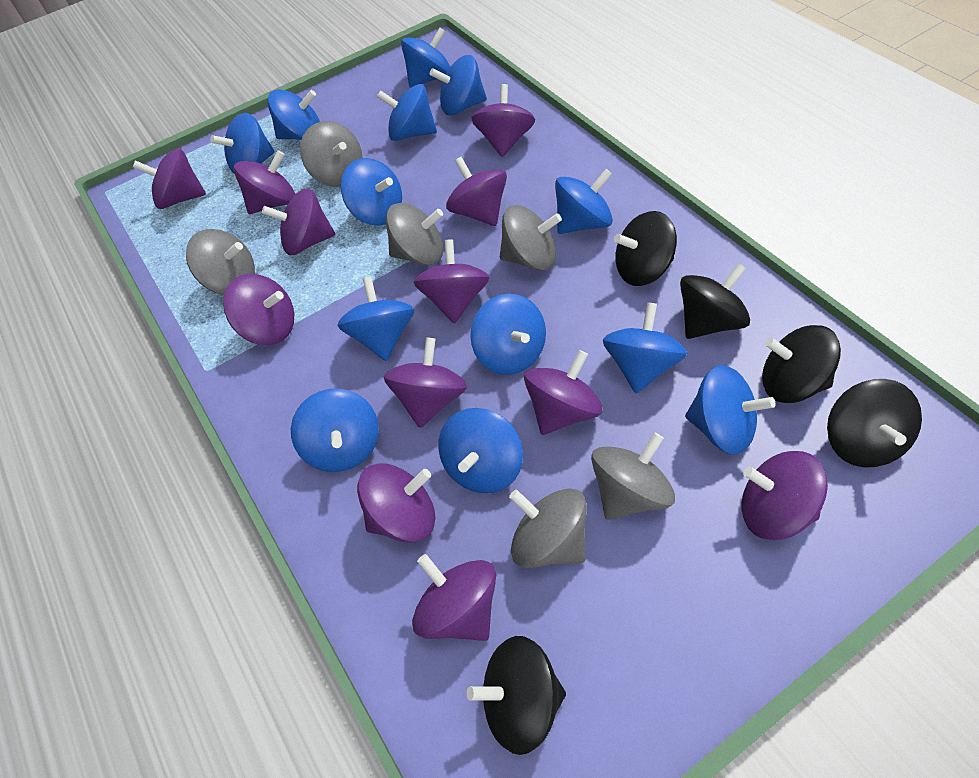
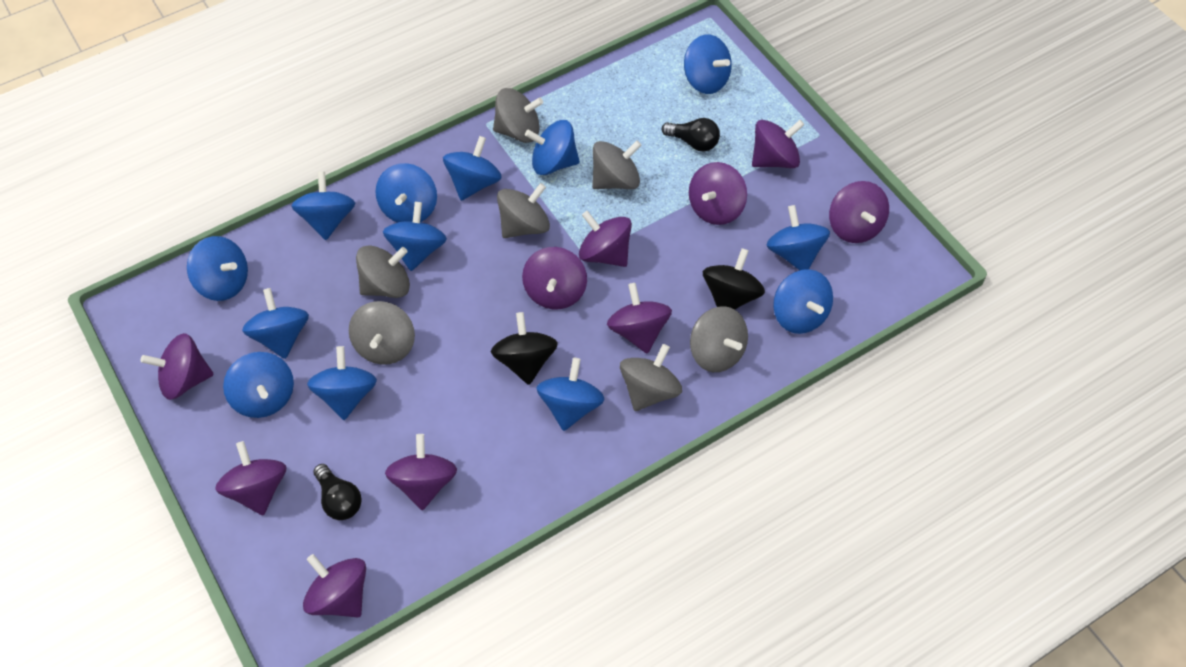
black light bulb: 0 -> 2
black spinning top: 5 -> 2
grey spinning top: 6 -> 7
purple spinning top: 12 -> 10

